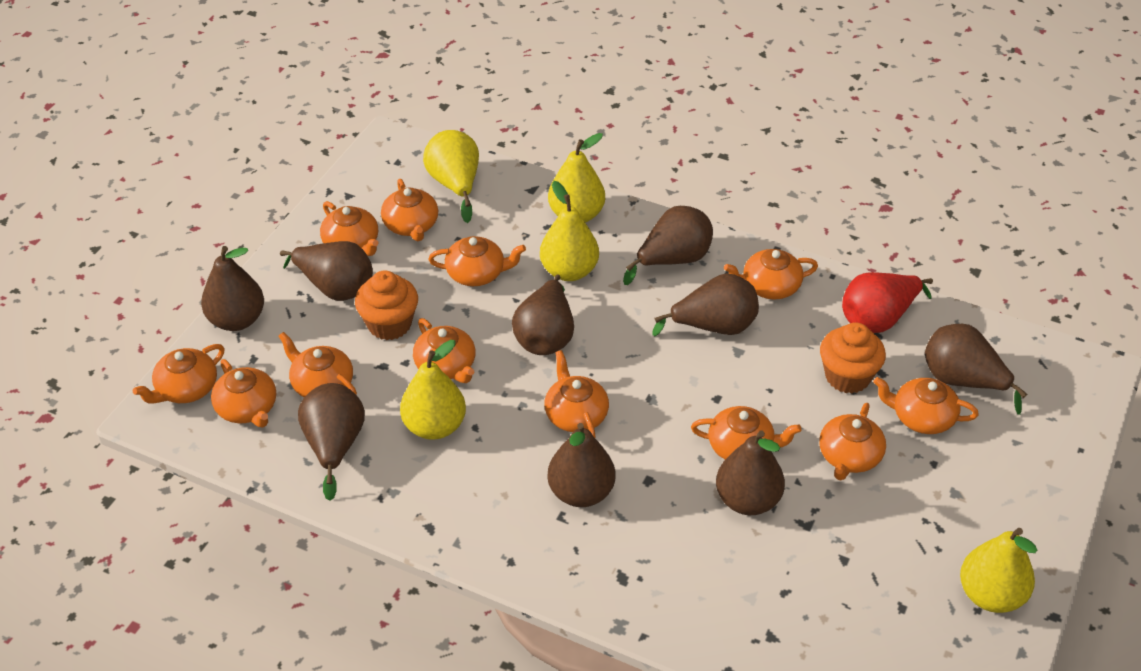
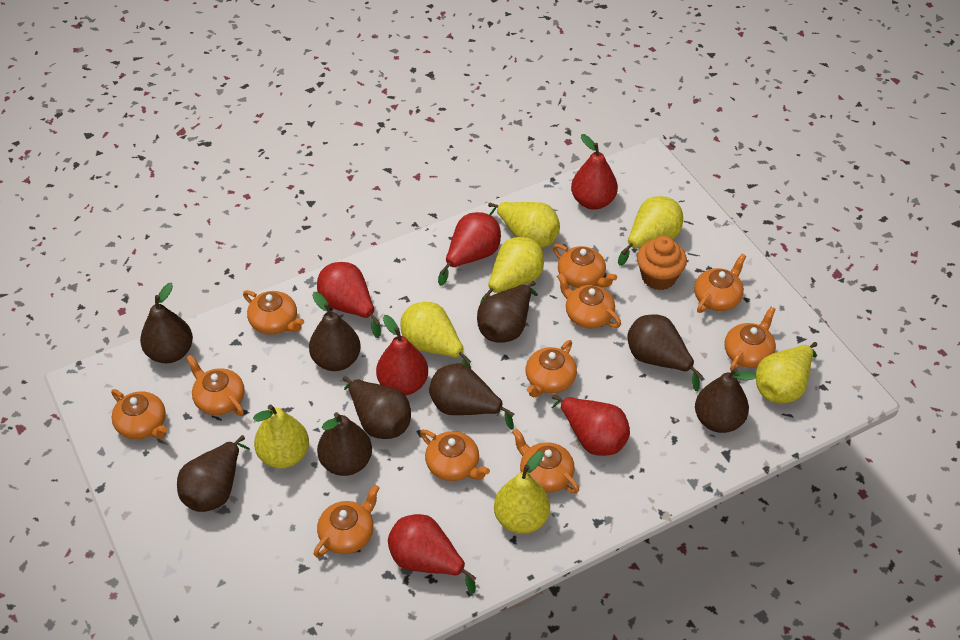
orange cupcake: 2 -> 1
orange teapot: 12 -> 11
red pear: 1 -> 6
yellow pear: 5 -> 7

